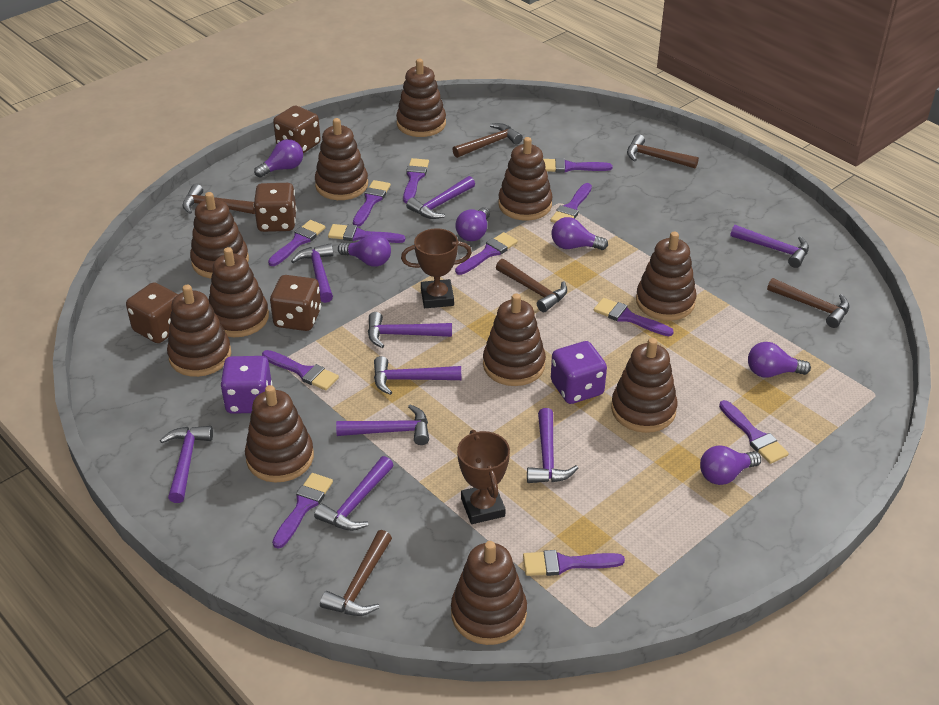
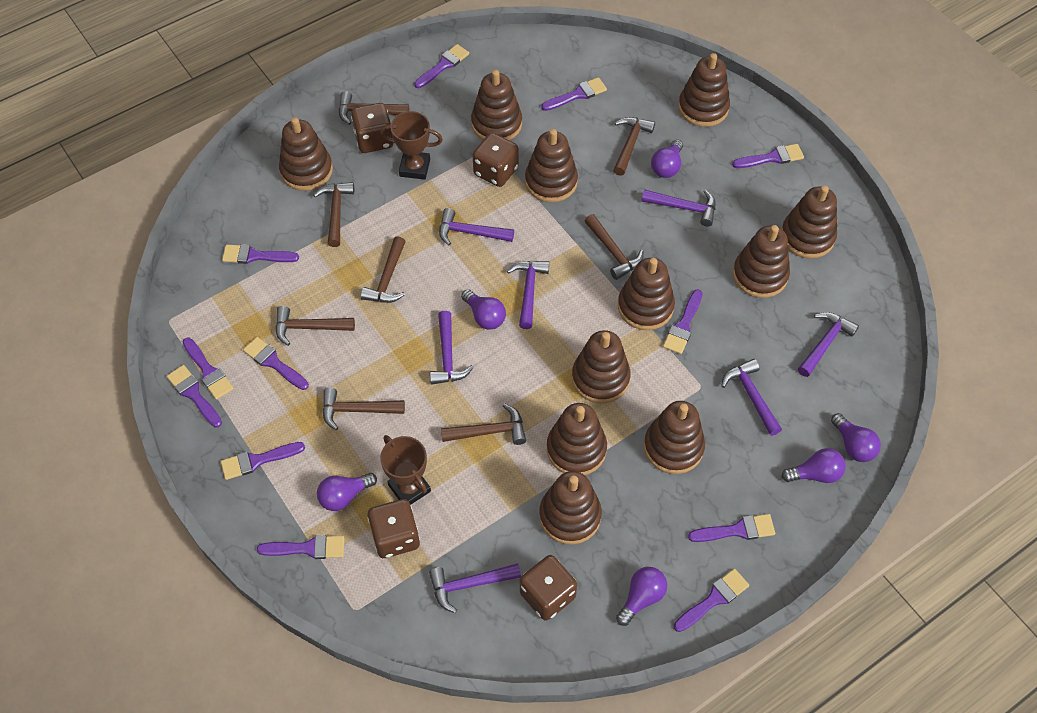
brown hammer: 6 -> 8
purple dice: 2 -> 0
purple hammer: 9 -> 7

